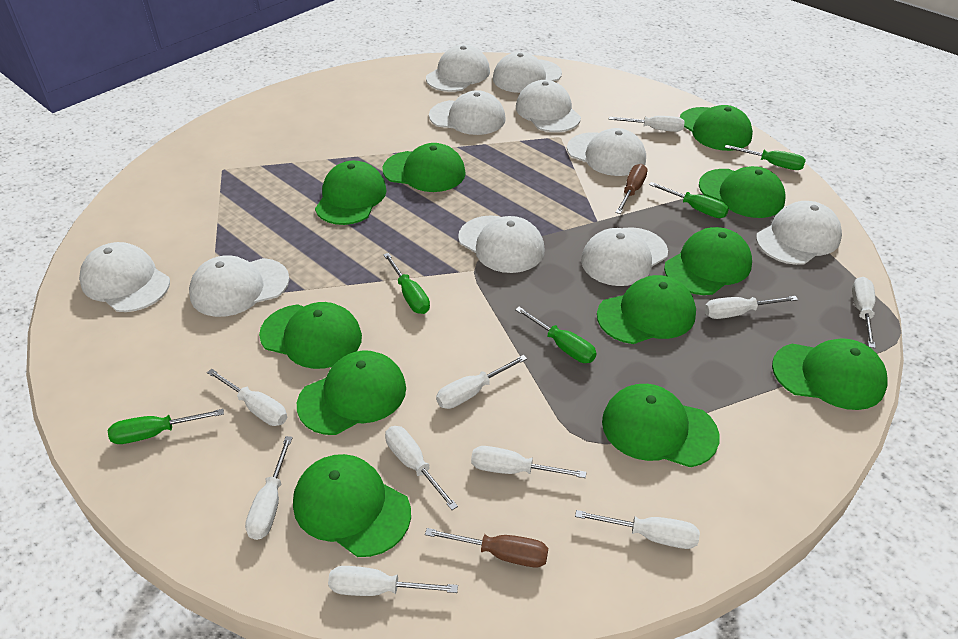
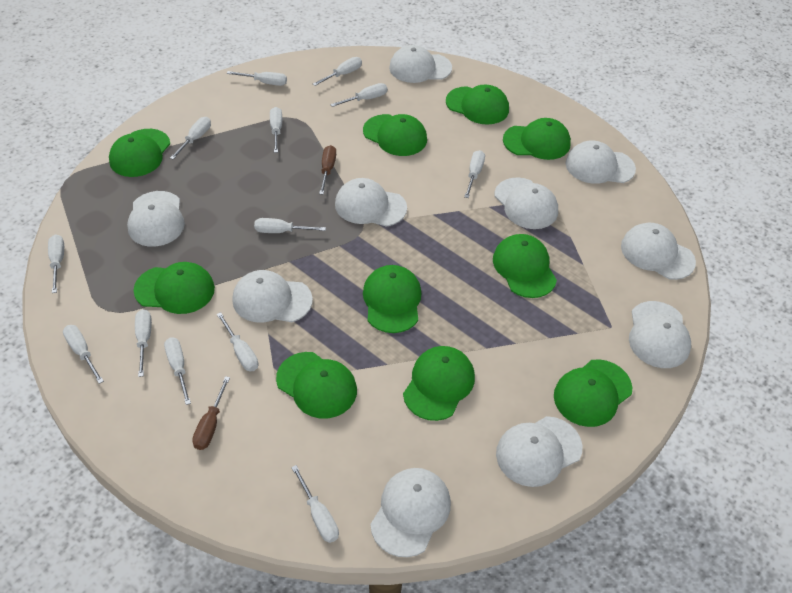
green cap: 11 -> 10
green screwdriver: 5 -> 0
white screwdriver: 10 -> 13

